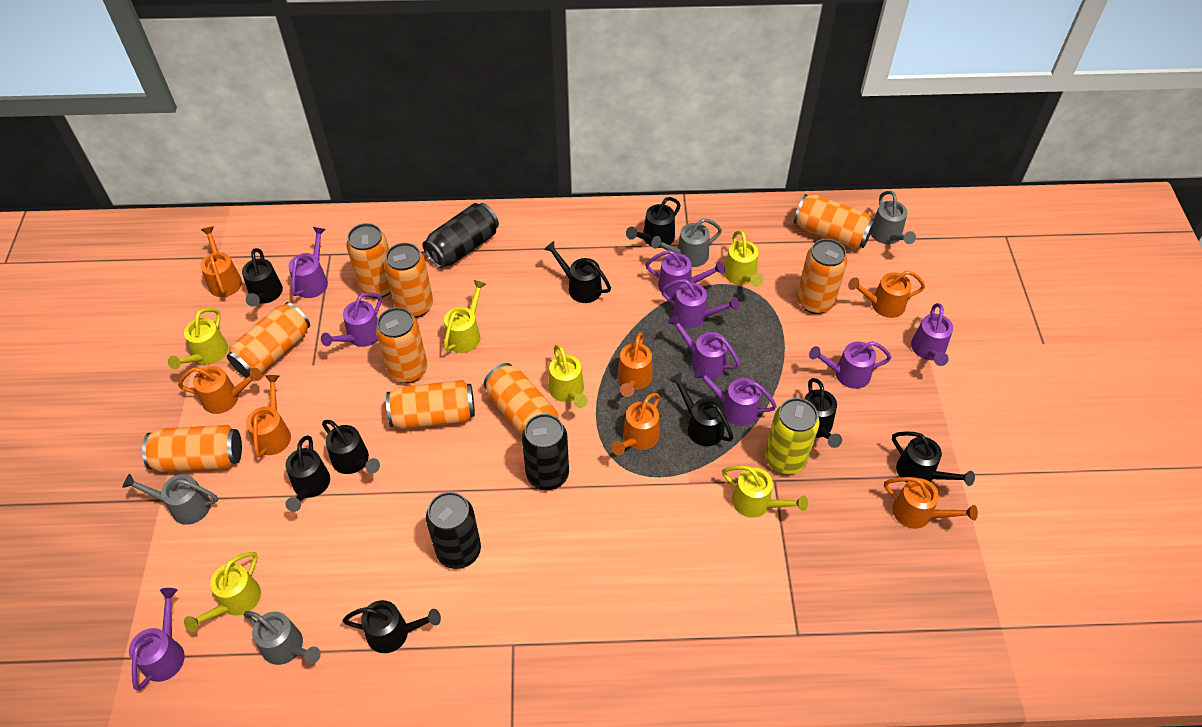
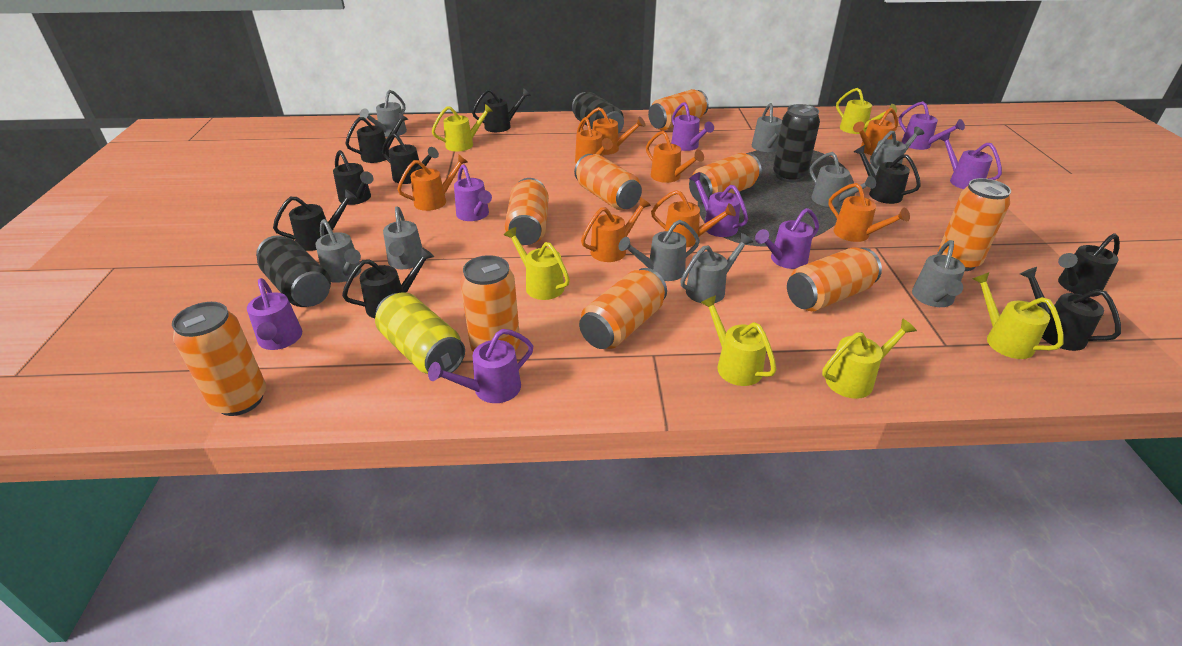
grey watering can: 4 -> 9
orange watering can: 7 -> 8
purple watering can: 9 -> 8

